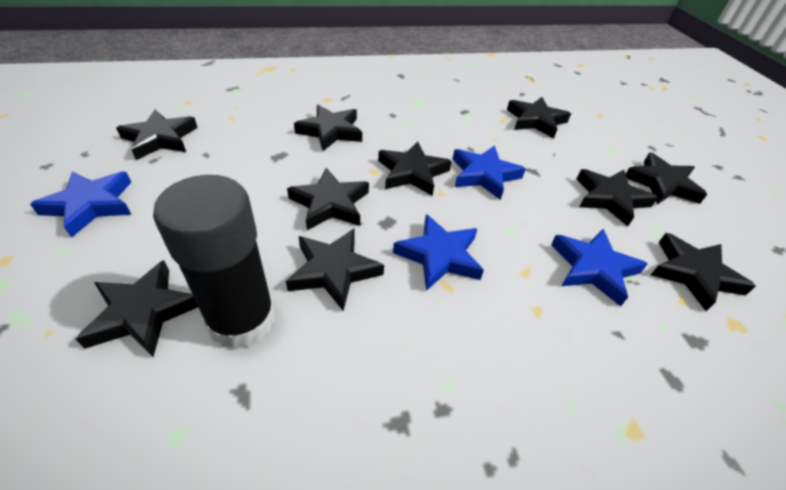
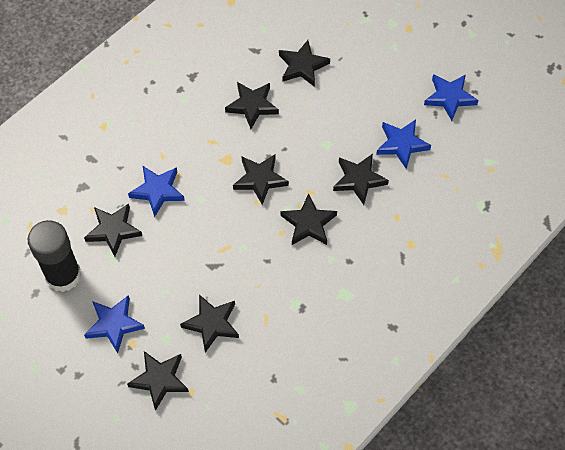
black star: 10 -> 8

